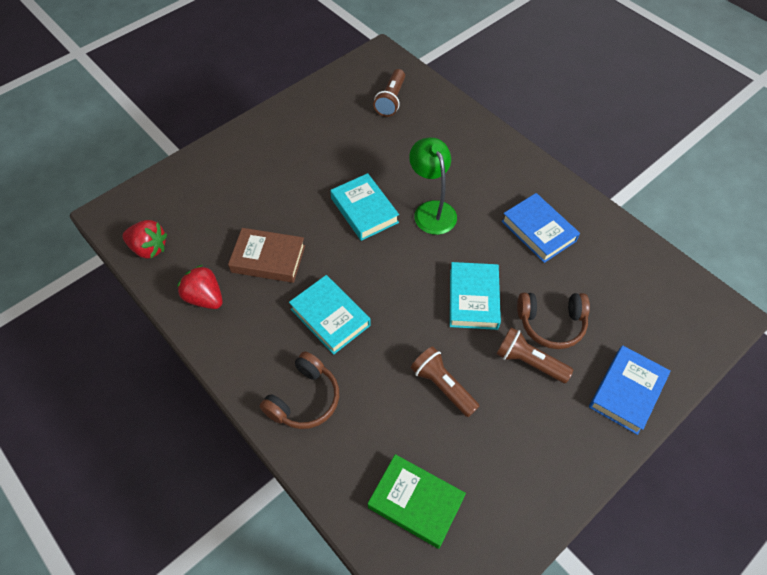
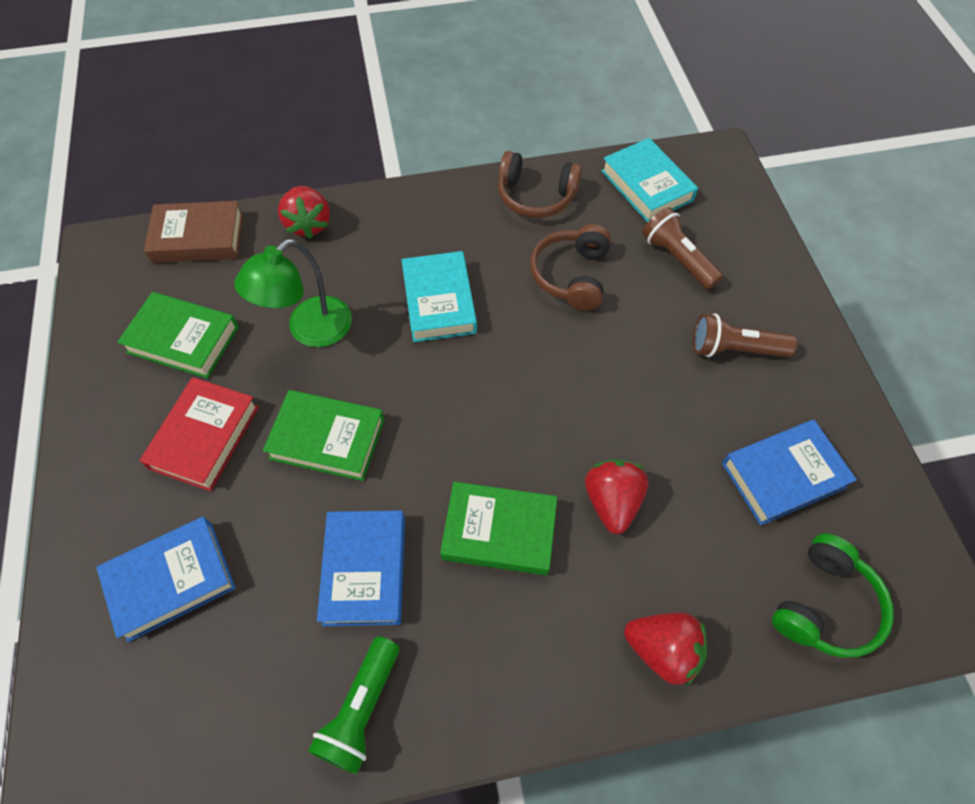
blue book: 2 -> 3
brown flashlight: 3 -> 2
green book: 1 -> 3
green flashlight: 0 -> 1
green headphones: 0 -> 1
red book: 0 -> 1
red strawberry: 2 -> 3
turquoise book: 3 -> 2

